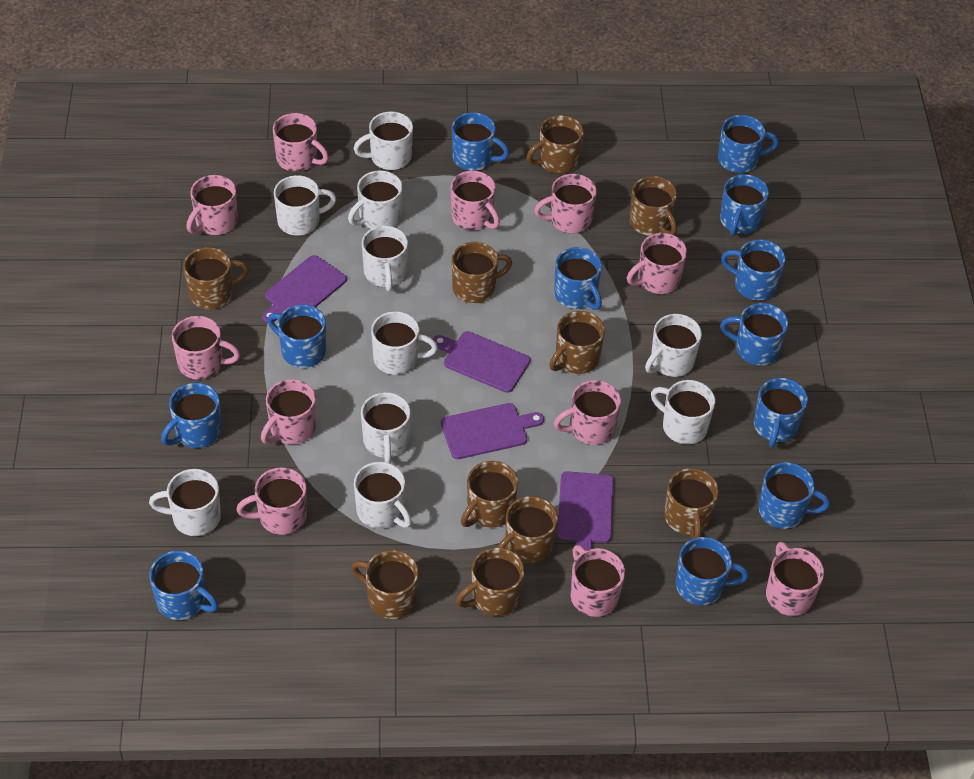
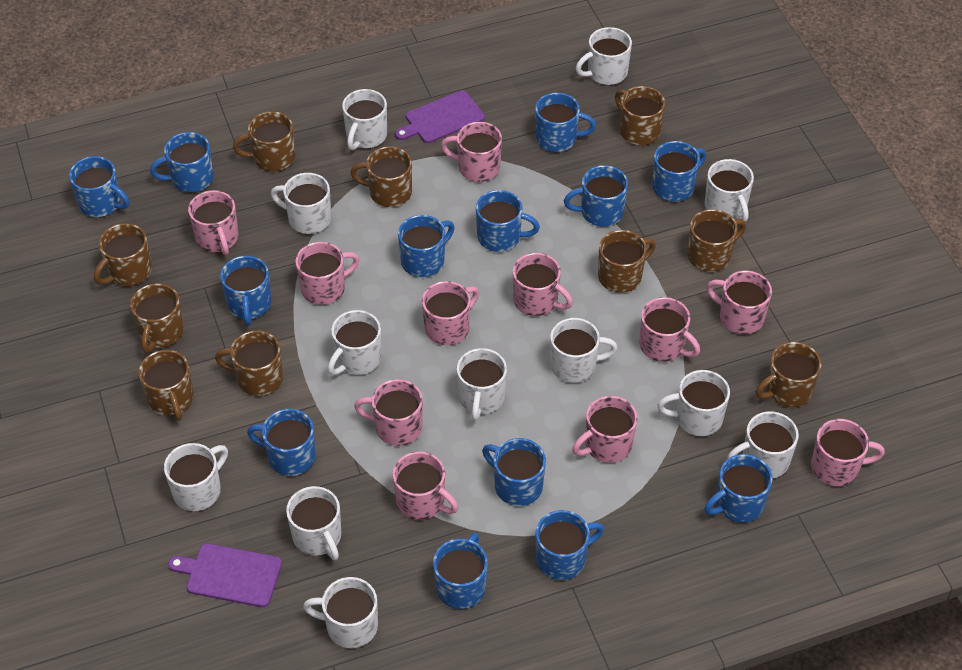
blue mug: 12 -> 13
purple cutting board: 4 -> 2
white mug: 10 -> 12

